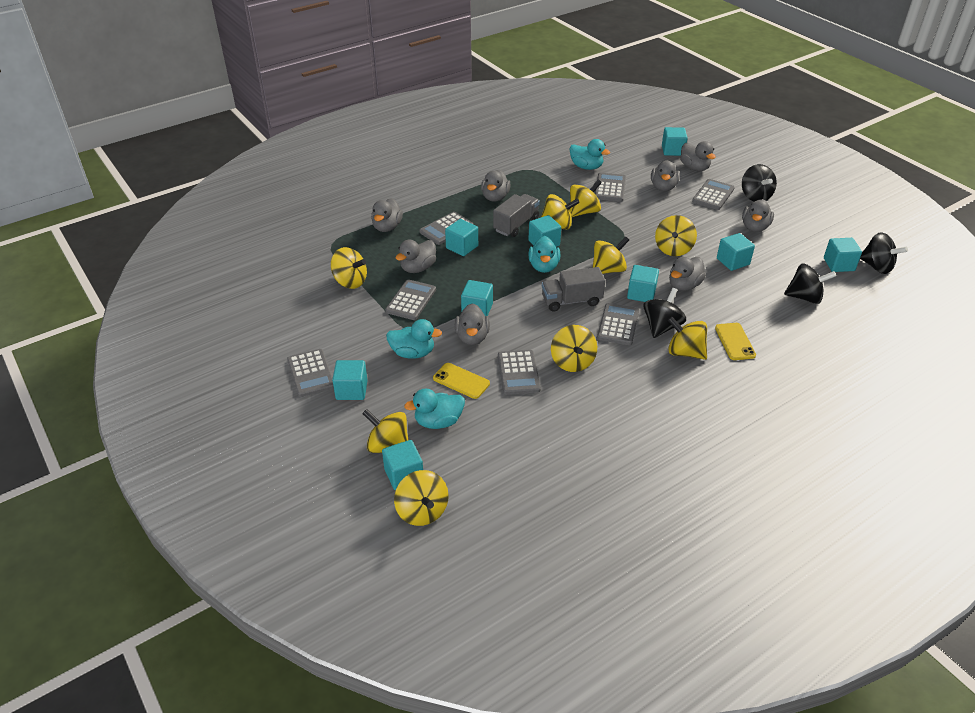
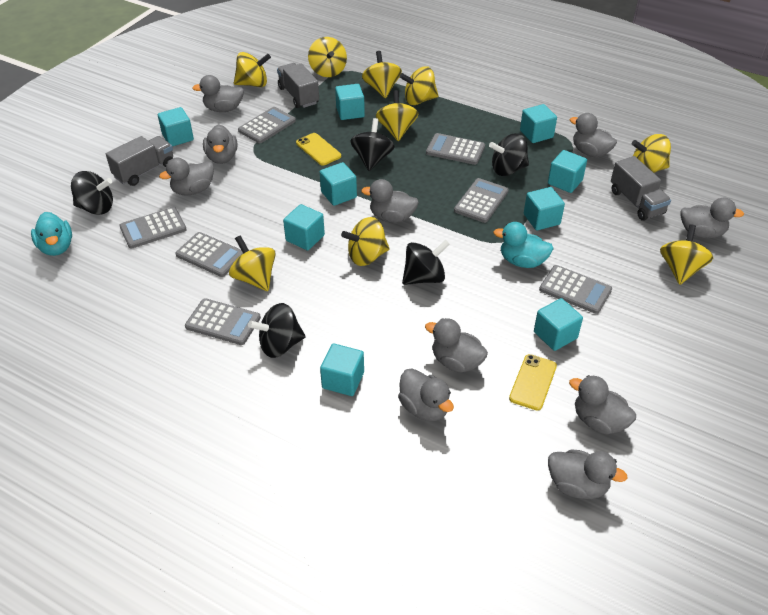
black spinning top: 4 -> 5
grey duck: 8 -> 10
grey truck: 2 -> 3
turquoise duck: 4 -> 2

